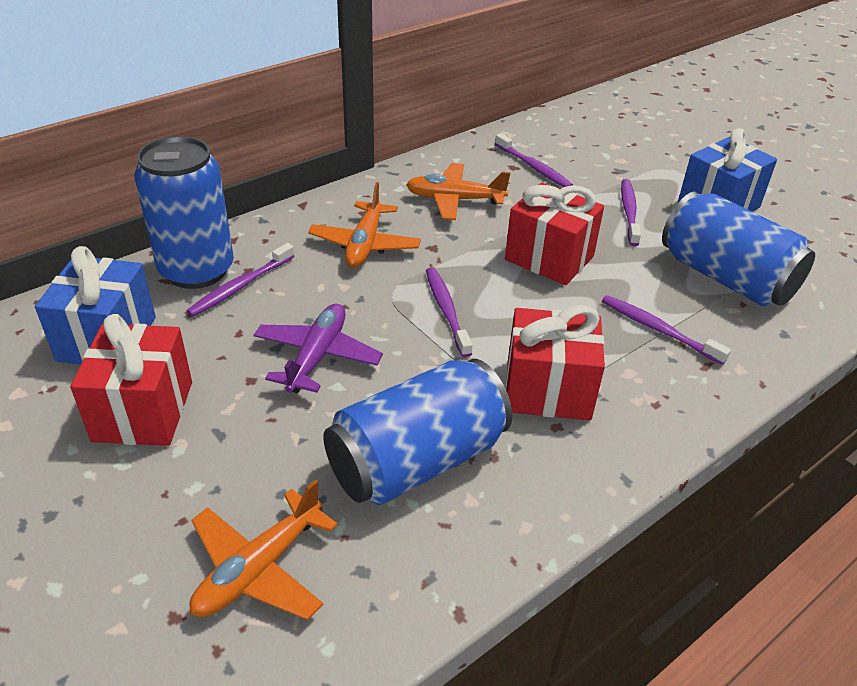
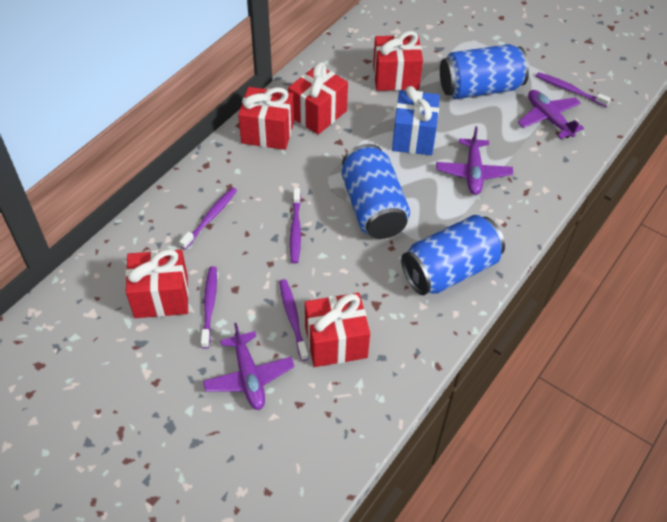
blue gift: 2 -> 1
orange plane: 3 -> 0
purple plane: 1 -> 3
red gift: 3 -> 5

